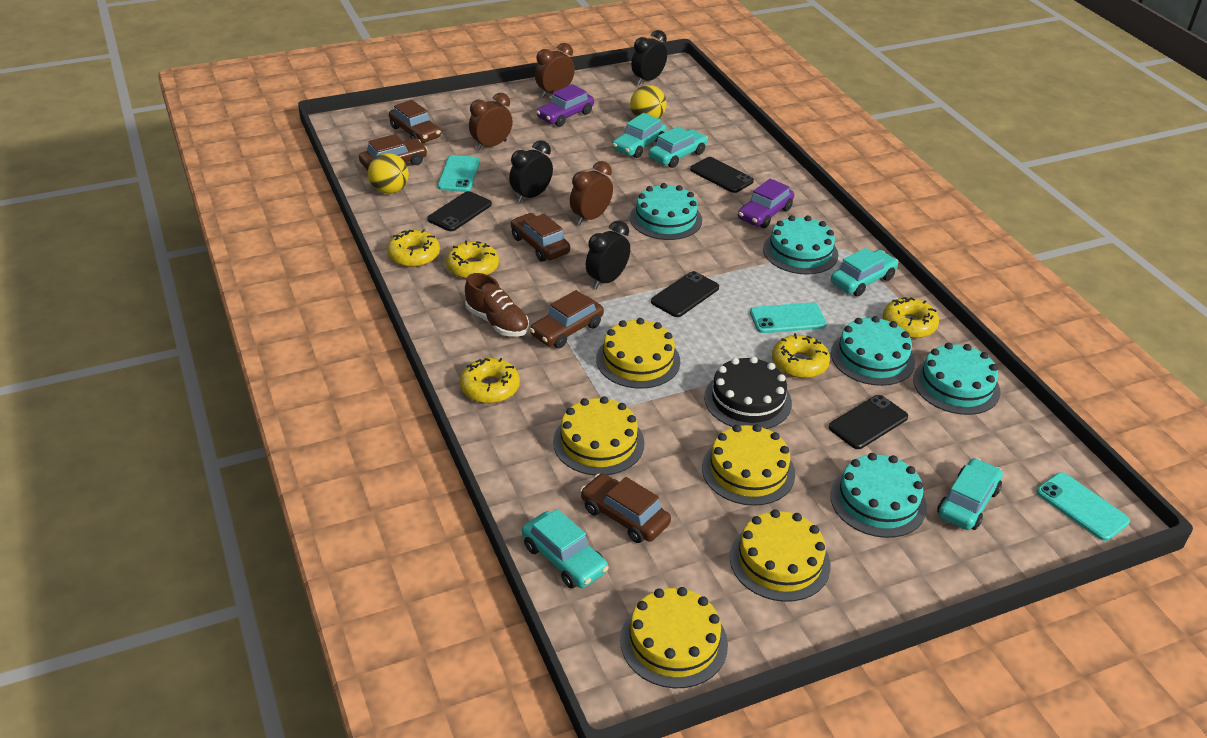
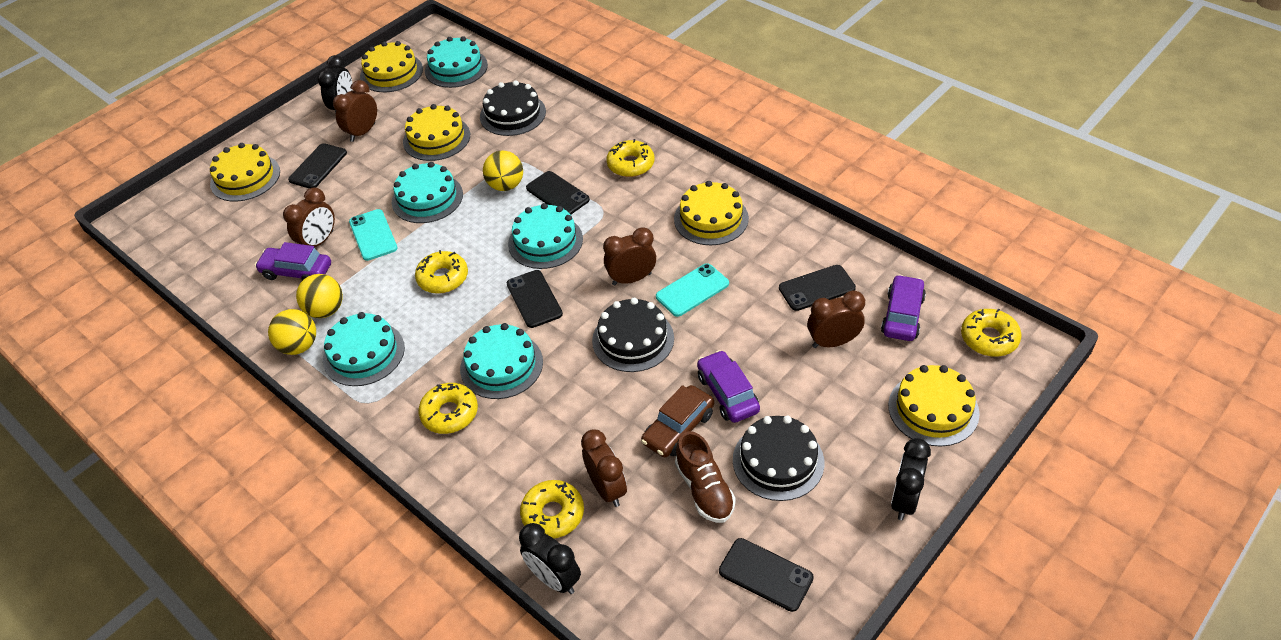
black cake: 1 -> 3
black phone: 4 -> 5
brown car: 5 -> 1
brown clock: 3 -> 5
purple car: 2 -> 3
turquoise car: 5 -> 0
turquoise phone: 3 -> 2
yellow ball: 2 -> 3

